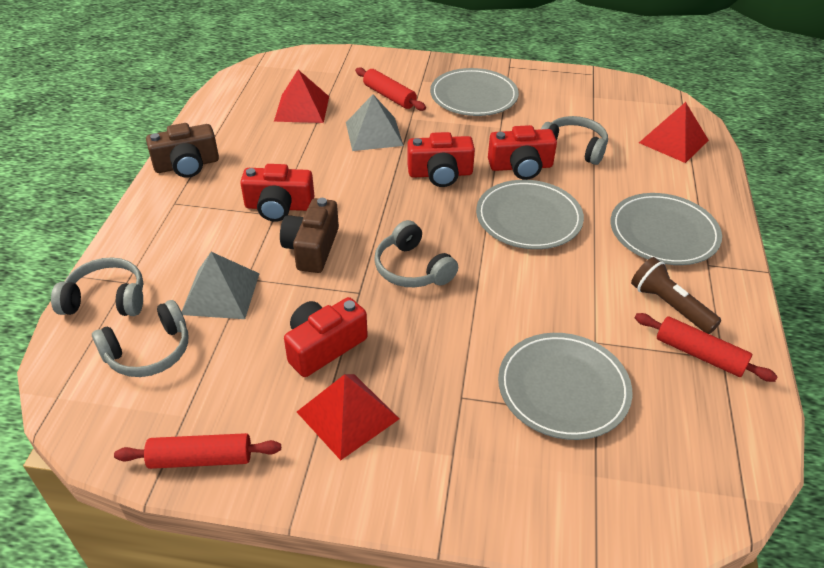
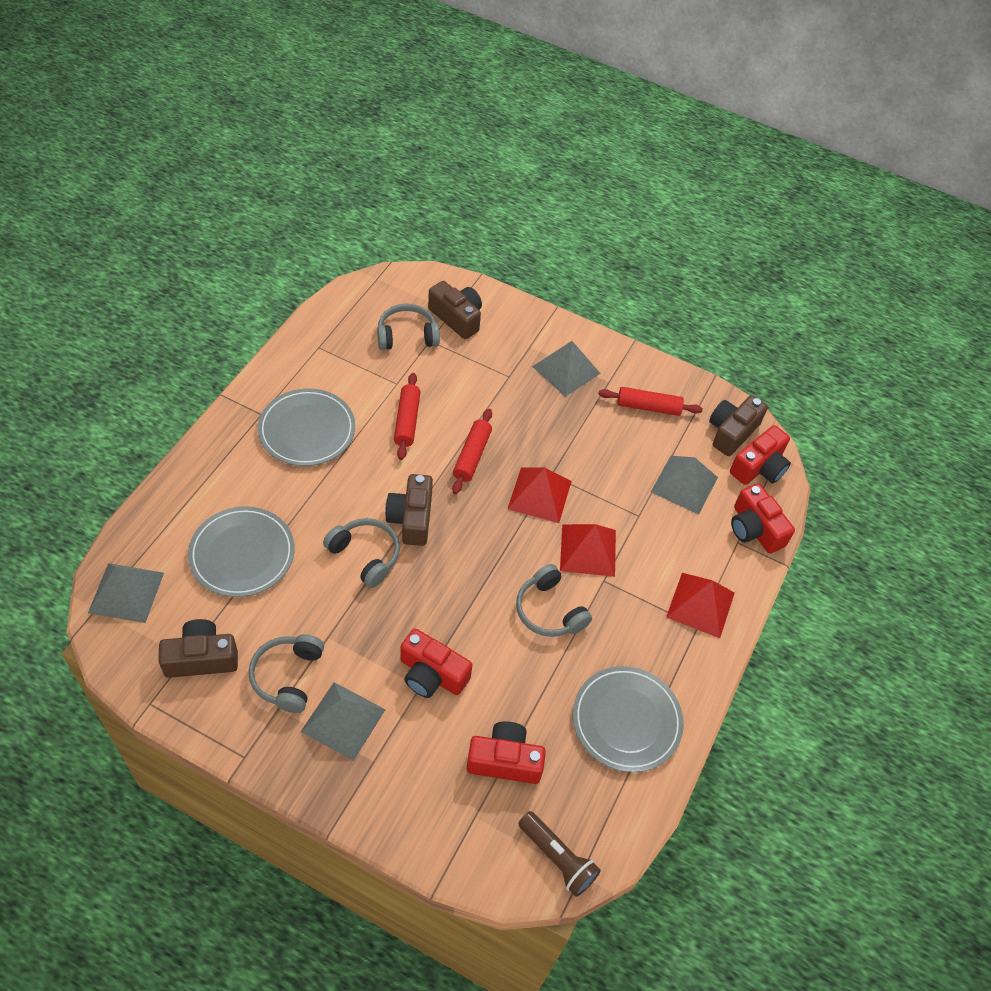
brown camera: 2 -> 4
grey plate: 4 -> 3
grey pyramid: 2 -> 4

